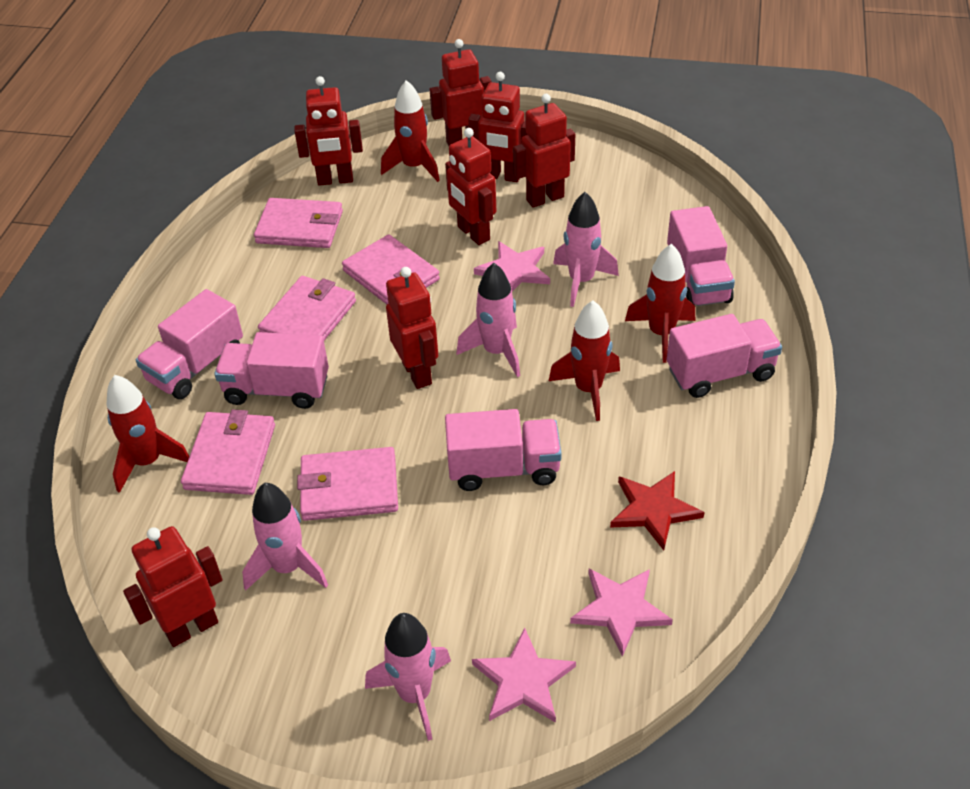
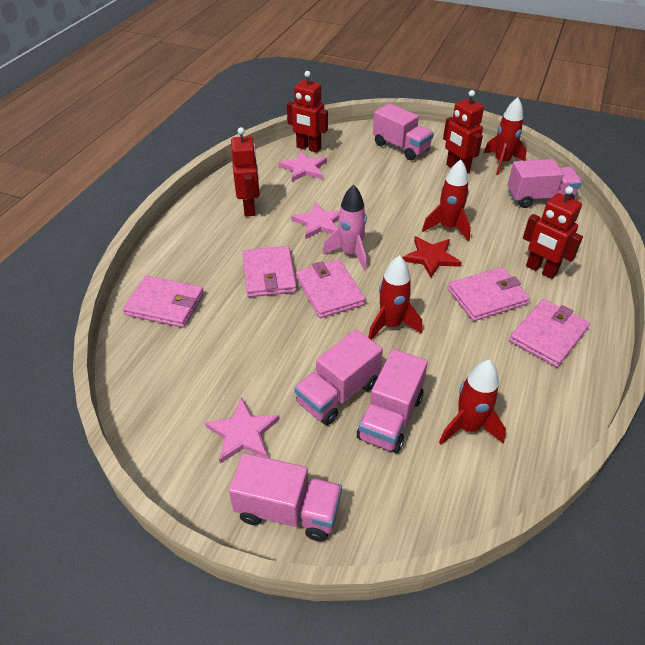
pink rocket: 4 -> 1
red robot: 7 -> 4

